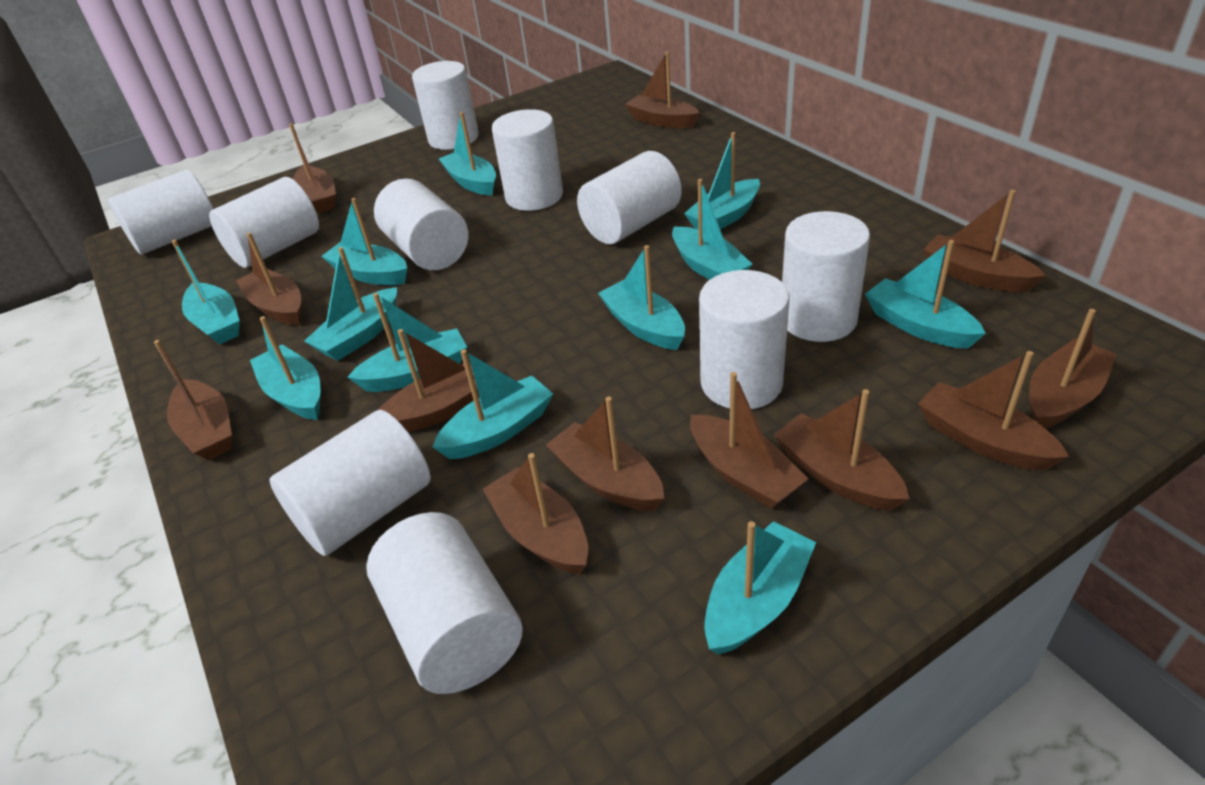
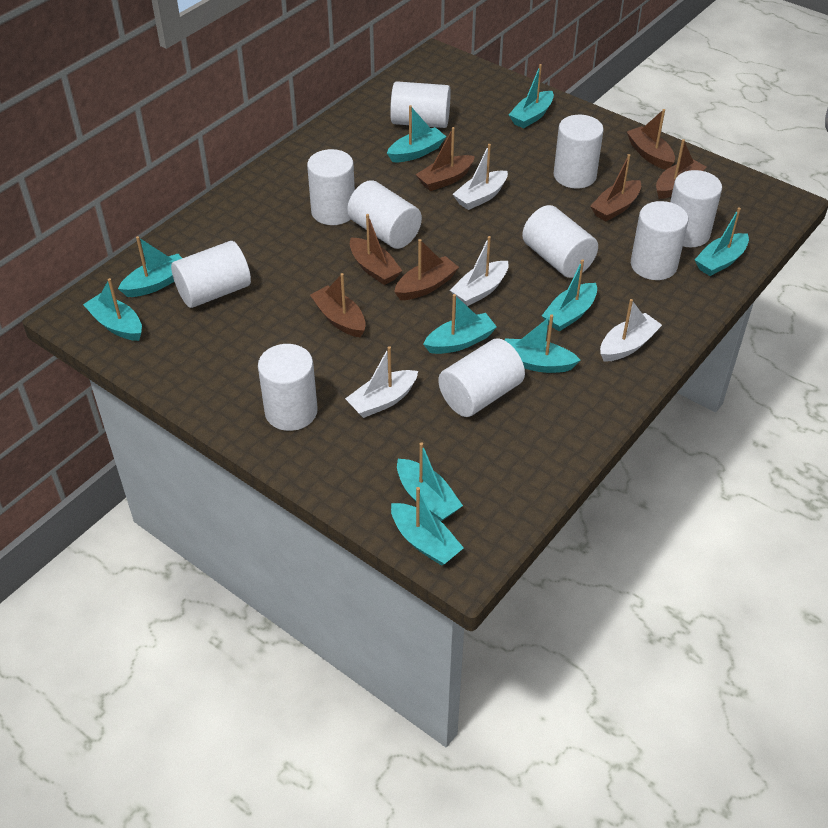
brown boat: 12 -> 7
turquoise boat: 12 -> 10
white boat: 0 -> 4

